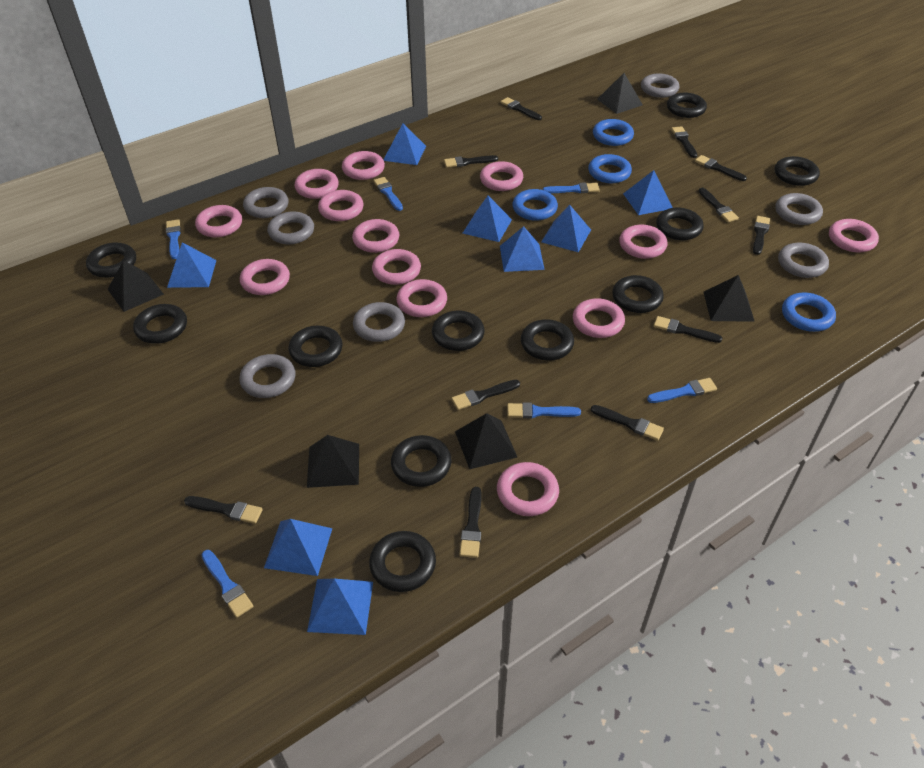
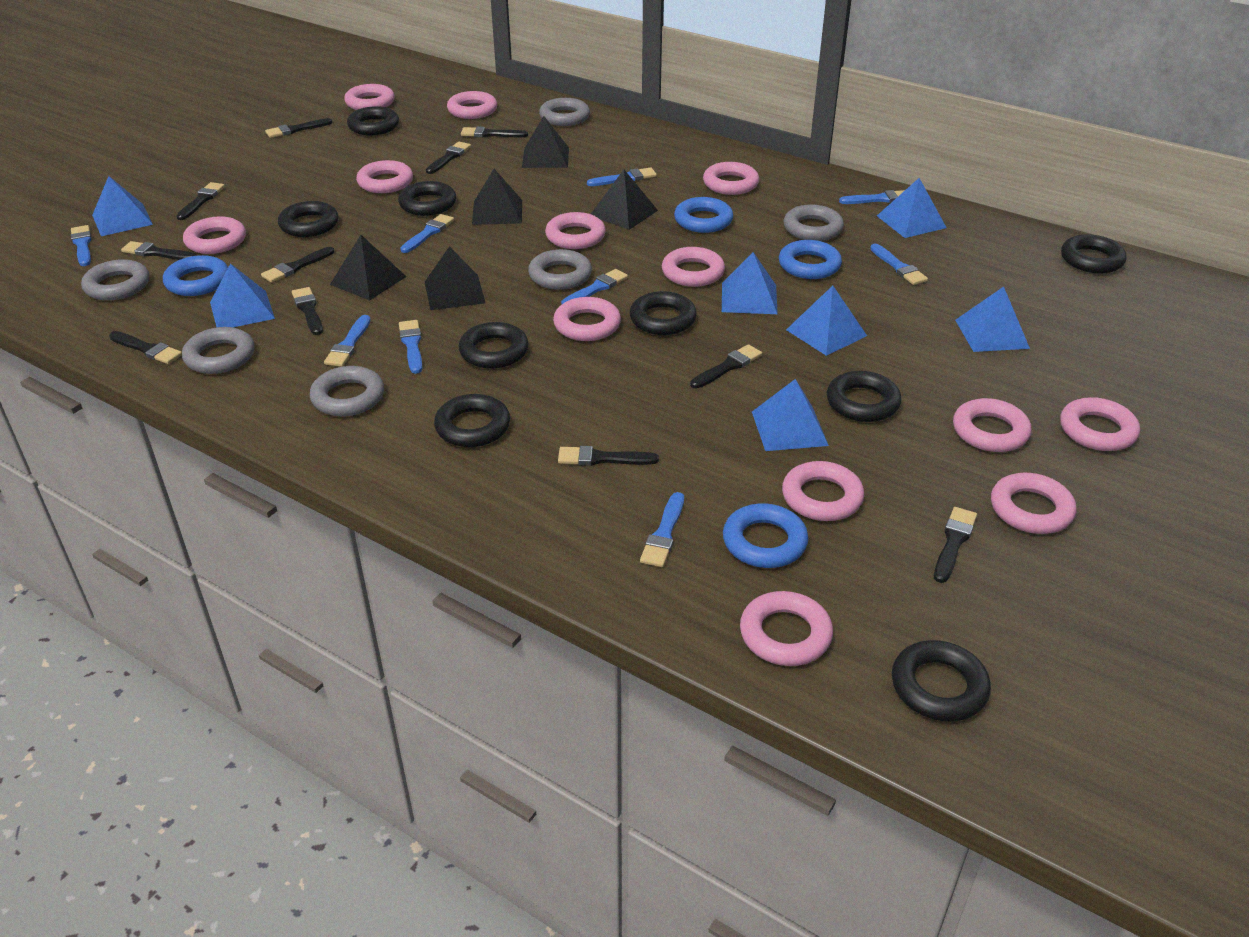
black ring: 11 -> 9
blue brush: 6 -> 9
blue pyramid: 8 -> 7
grey ring: 7 -> 6

